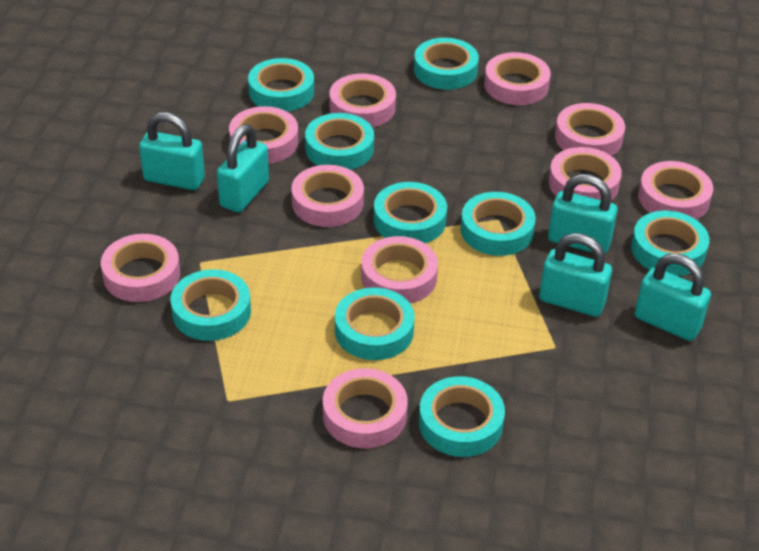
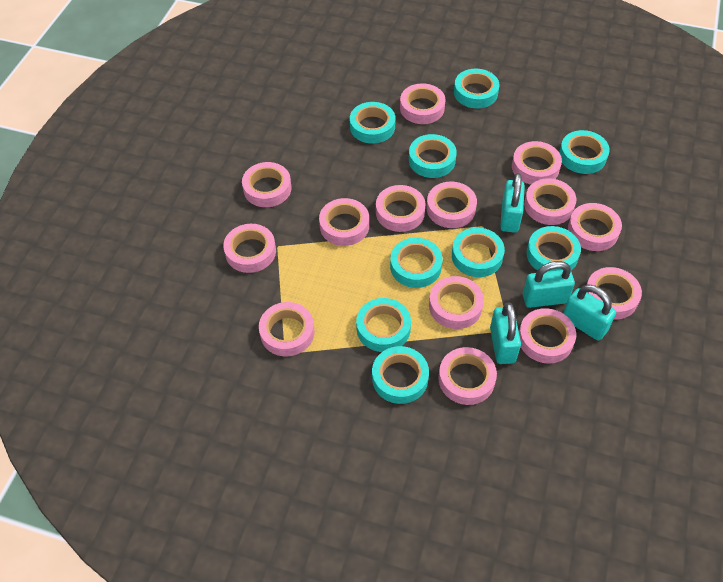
pink tape: 10 -> 14
turquoise padlock: 5 -> 4

